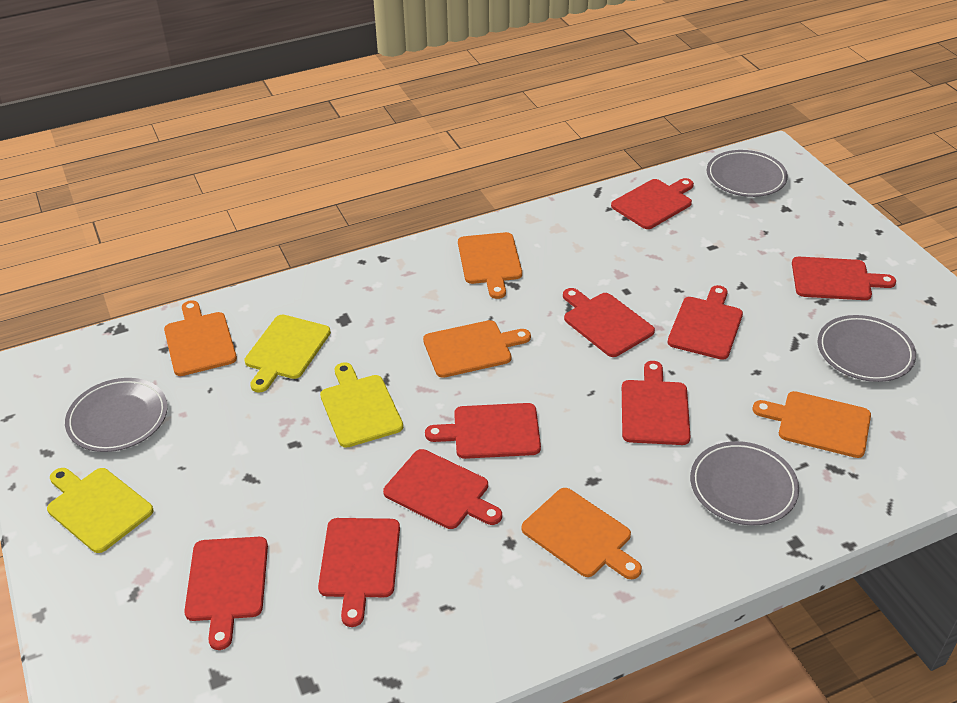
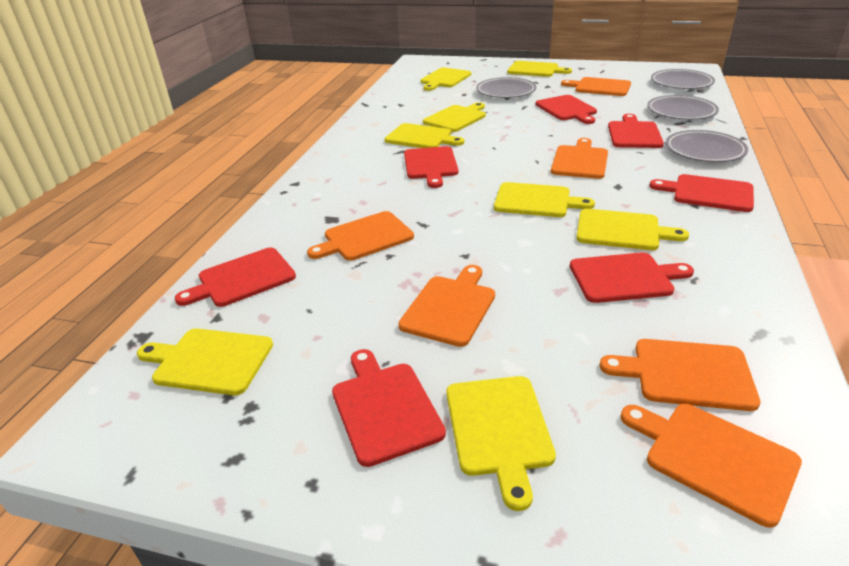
orange cutting board: 5 -> 6
red cutting board: 9 -> 7
yellow cutting board: 3 -> 8

